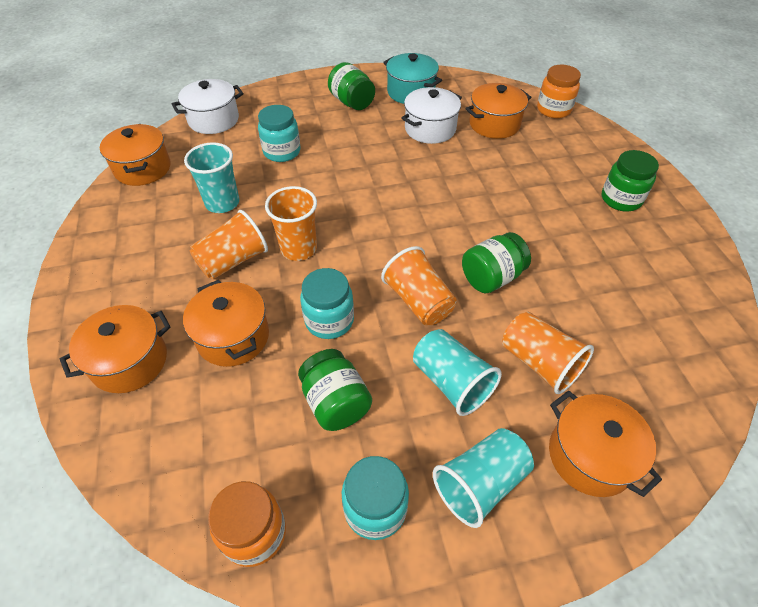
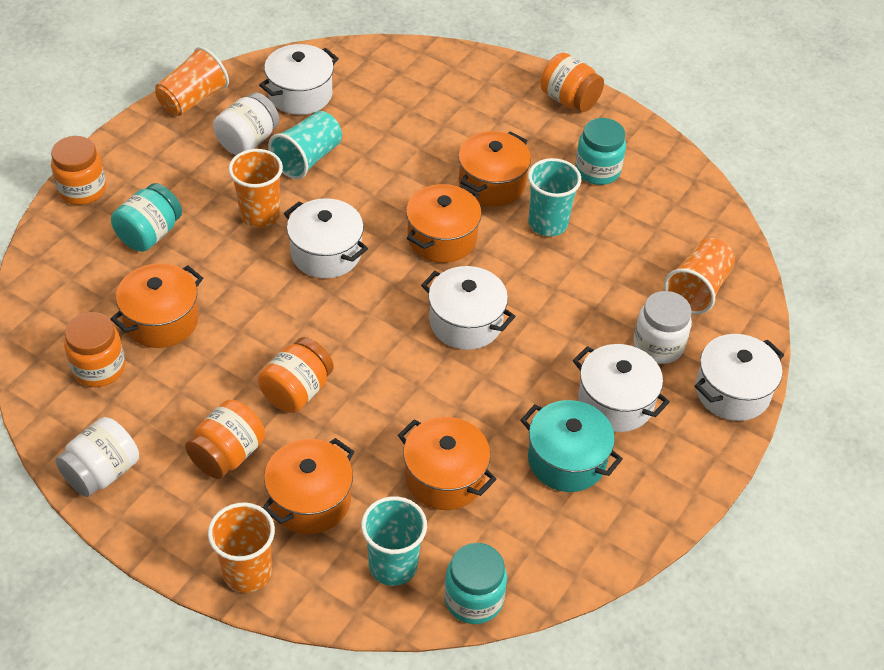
green jar: 4 -> 0
orange jar: 2 -> 5
white jar: 0 -> 3
white pot: 2 -> 5

